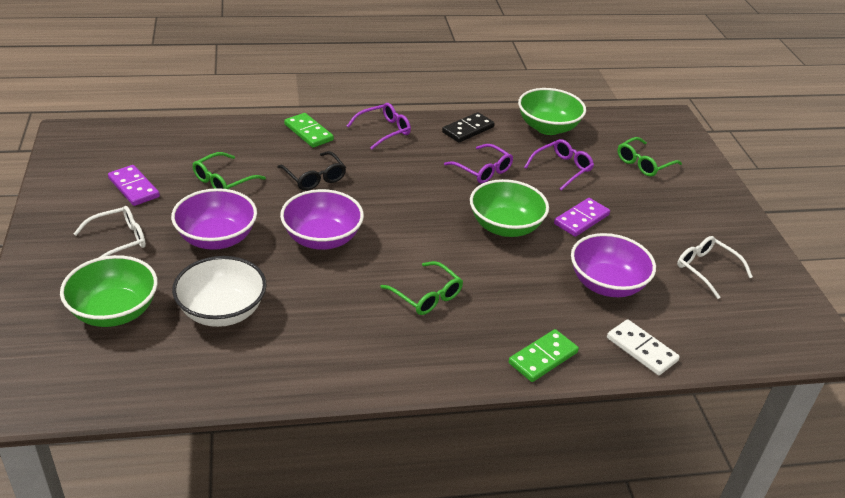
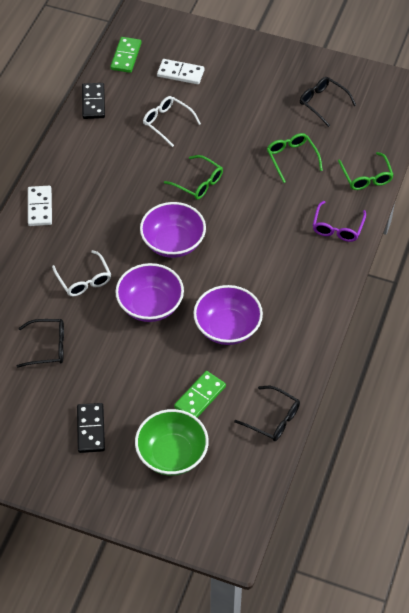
black domino: 1 -> 2
black glasses: 1 -> 3
green bowl: 3 -> 1
purple domino: 2 -> 0
purple glasses: 3 -> 1
white bowl: 1 -> 0
white domino: 1 -> 2

